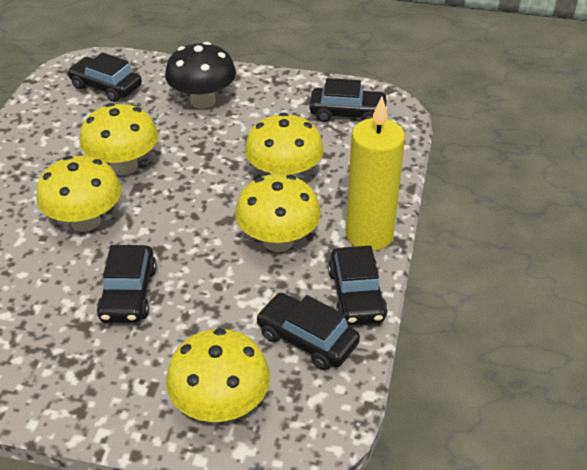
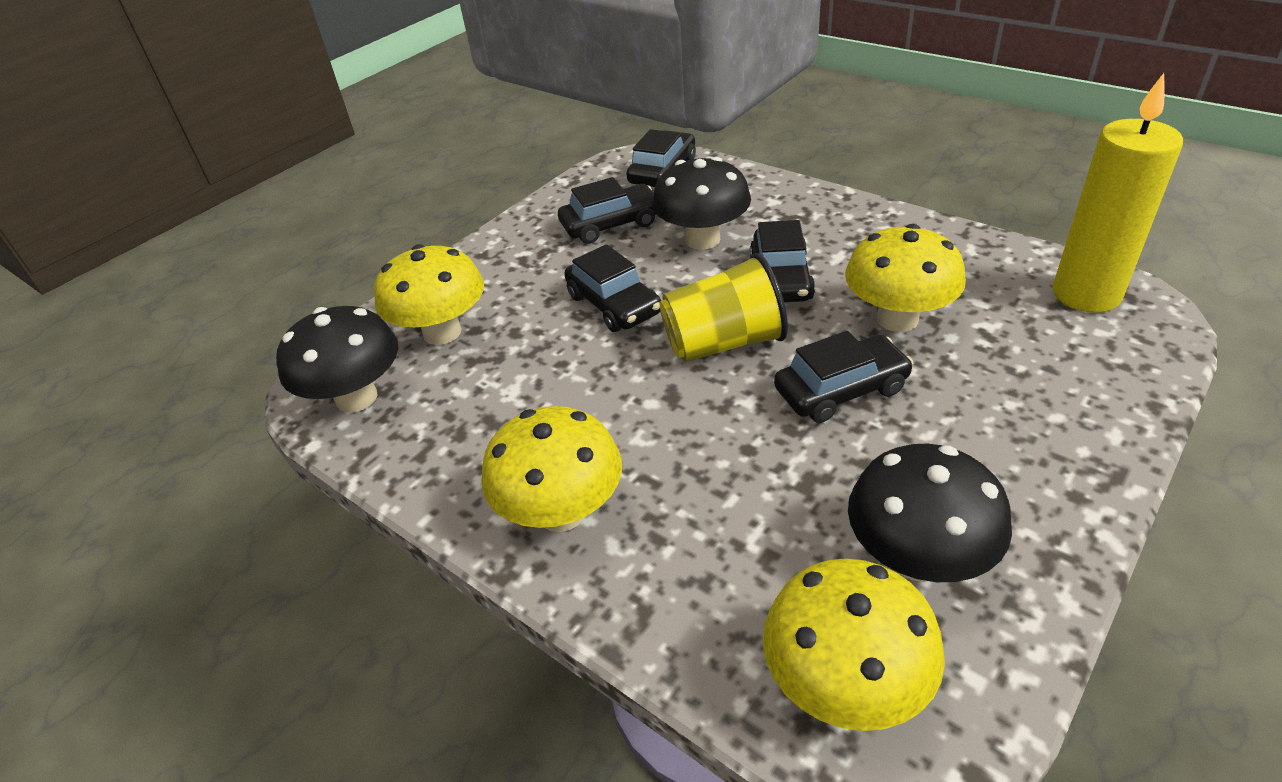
black mushroom: 1 -> 3
yellow cup: 0 -> 1
yellow mushroom: 5 -> 4

